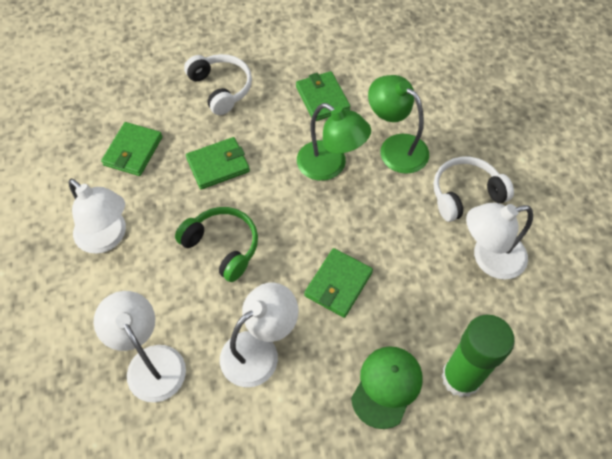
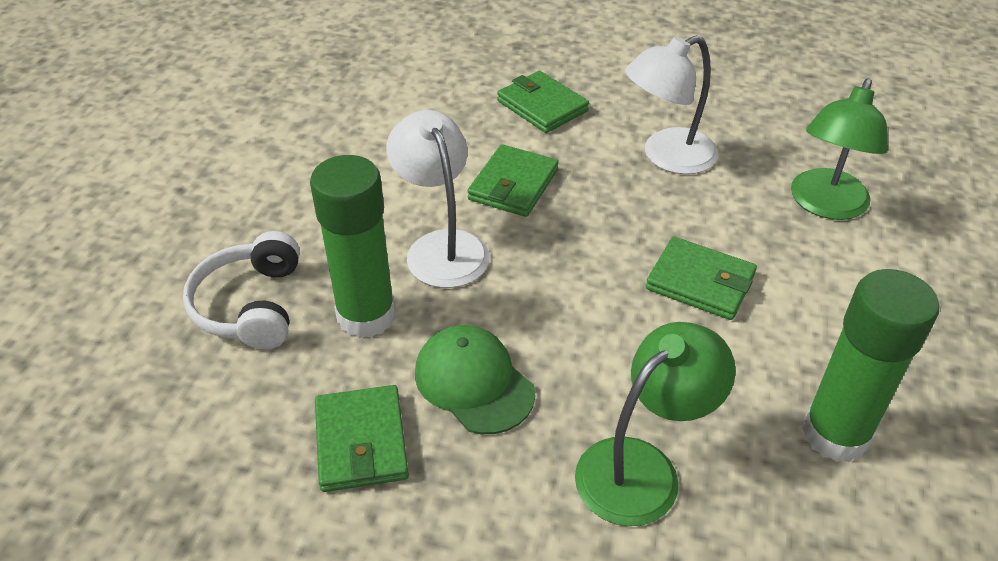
green glue stick: 1 -> 2
green headphones: 1 -> 0
white headphones: 2 -> 1
white lamp: 4 -> 2

